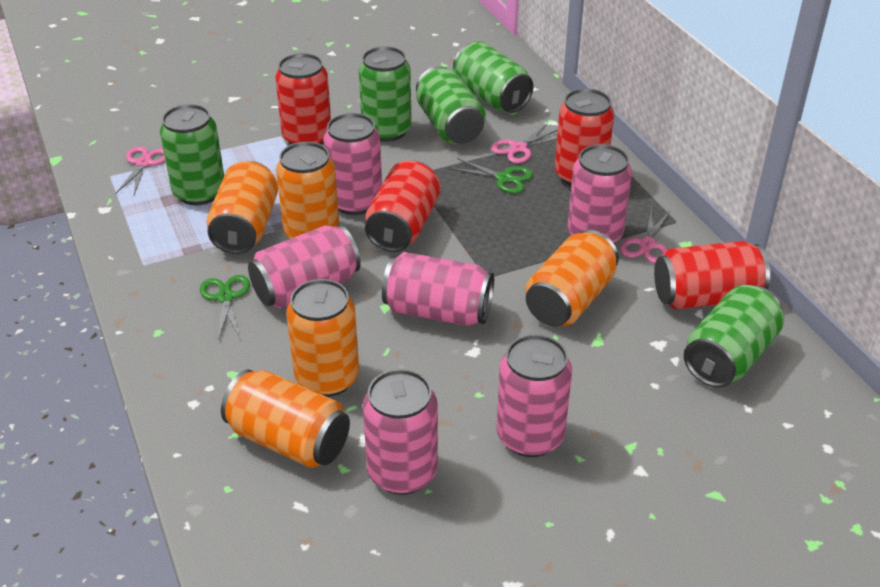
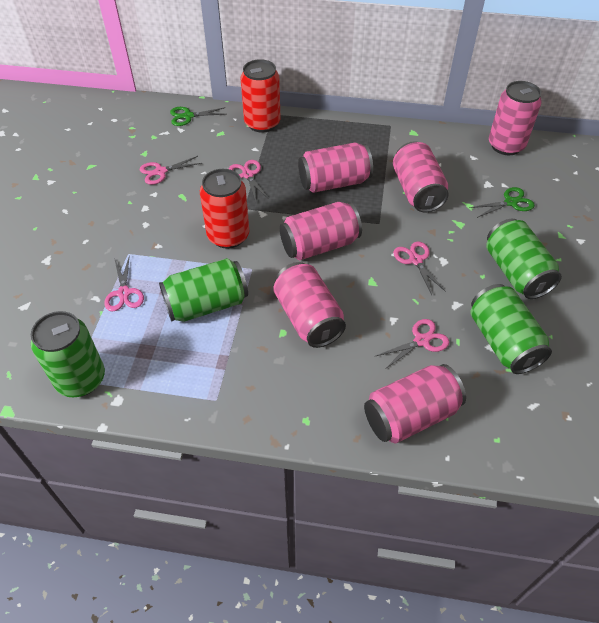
green can: 5 -> 4
orange can: 5 -> 0
pink scissors: 3 -> 5
red can: 4 -> 2

